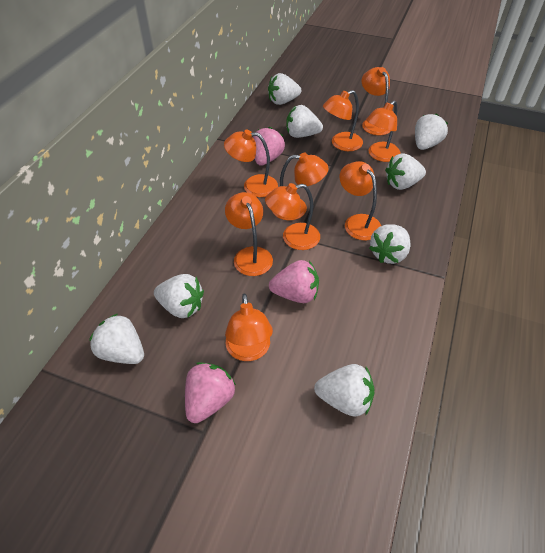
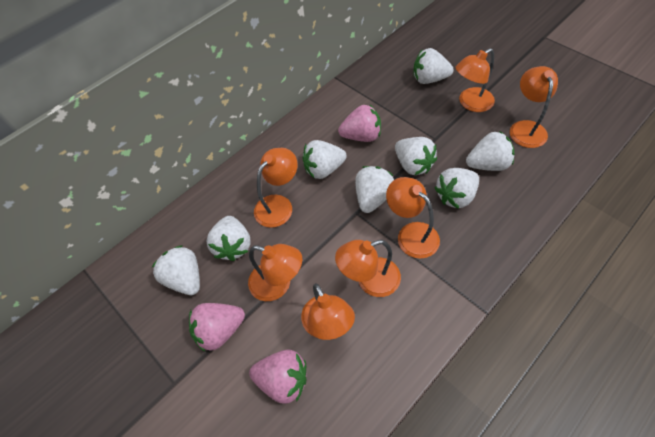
orange lamp: 9 -> 7

